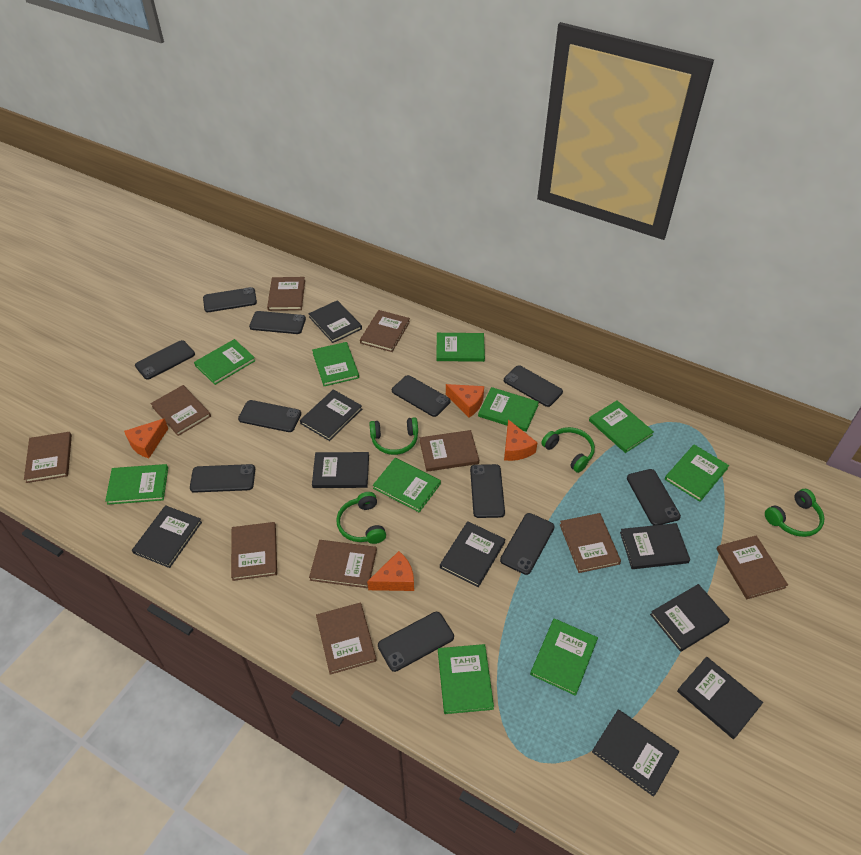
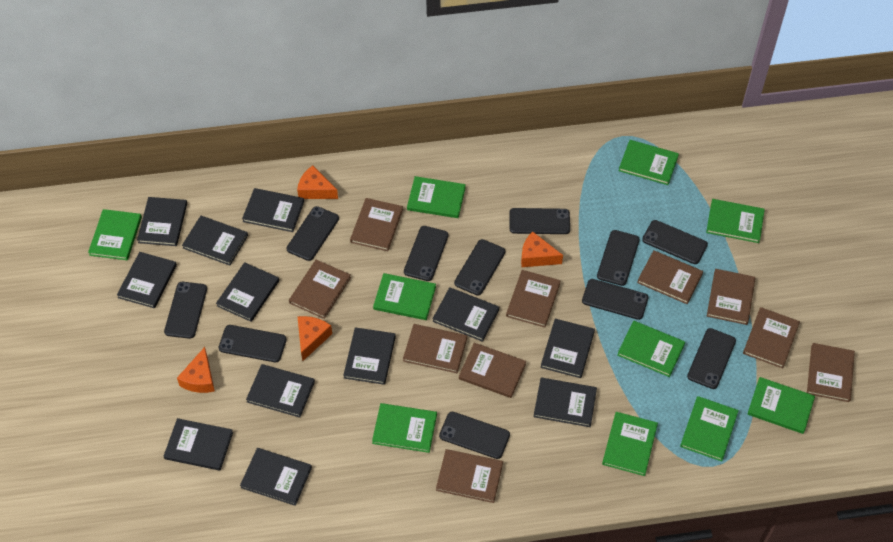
black book: 9 -> 12
green headphones: 4 -> 0

